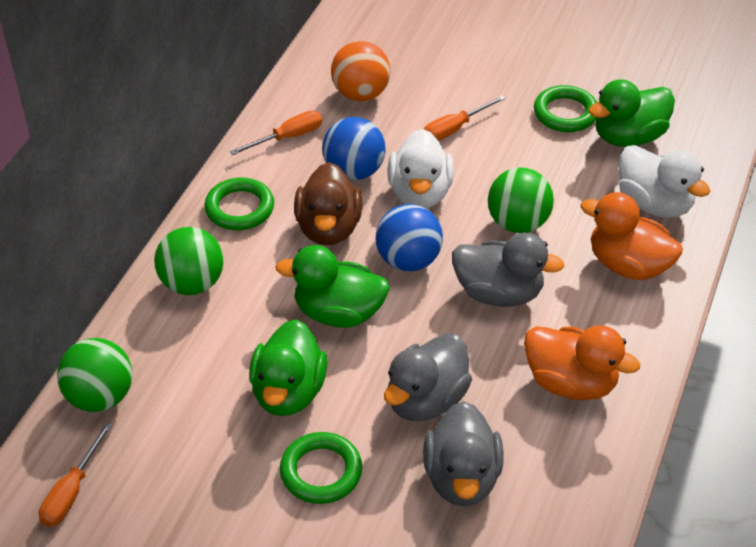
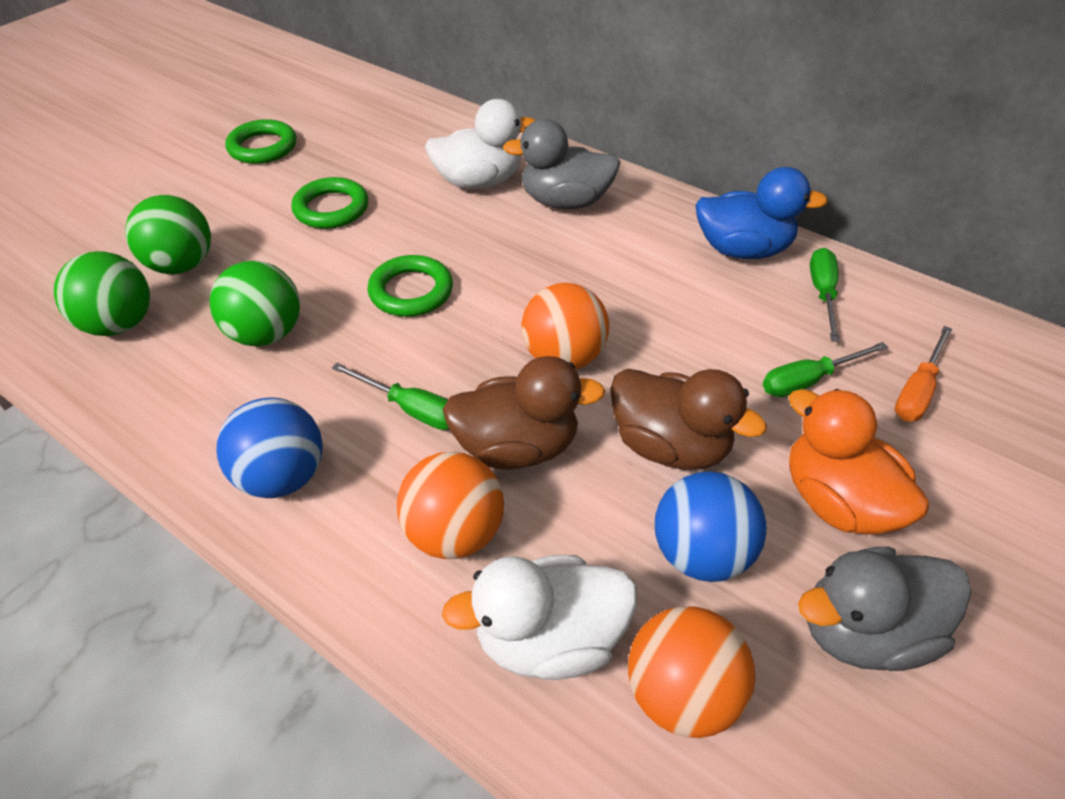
blue duck: 0 -> 1
brown duck: 1 -> 2
green duck: 3 -> 0
green screwdriver: 0 -> 3
grey duck: 3 -> 2
orange ball: 1 -> 3
orange duck: 2 -> 1
orange screwdriver: 3 -> 1

